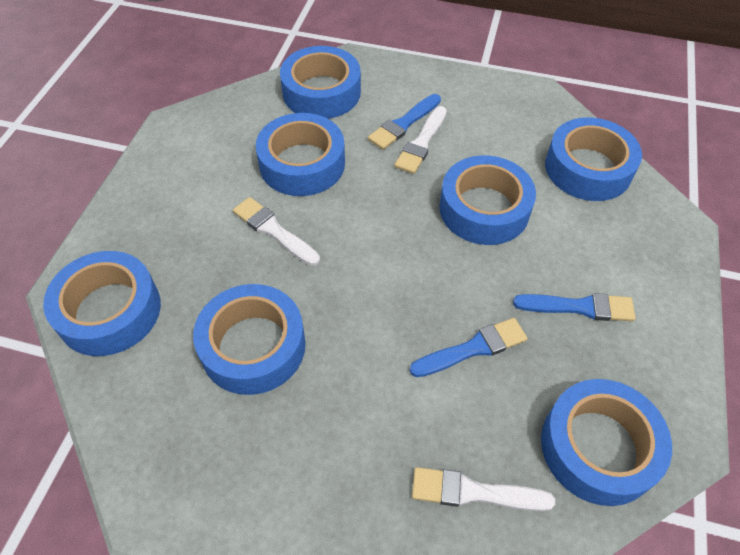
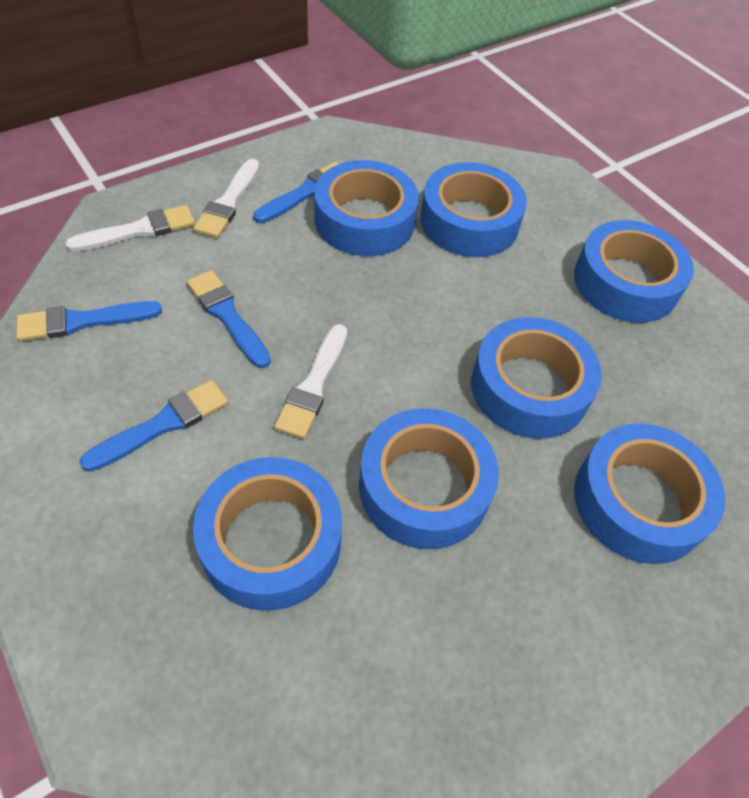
blue brush: 3 -> 4

